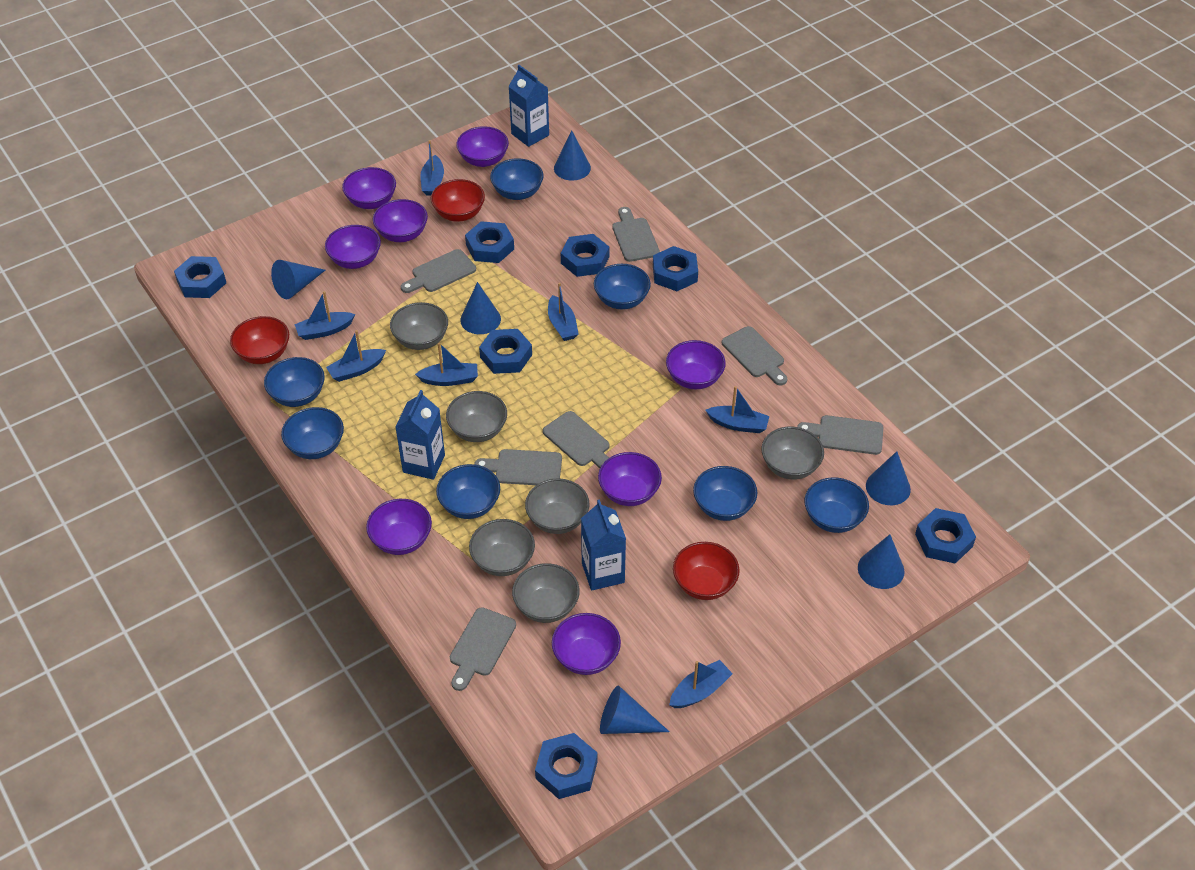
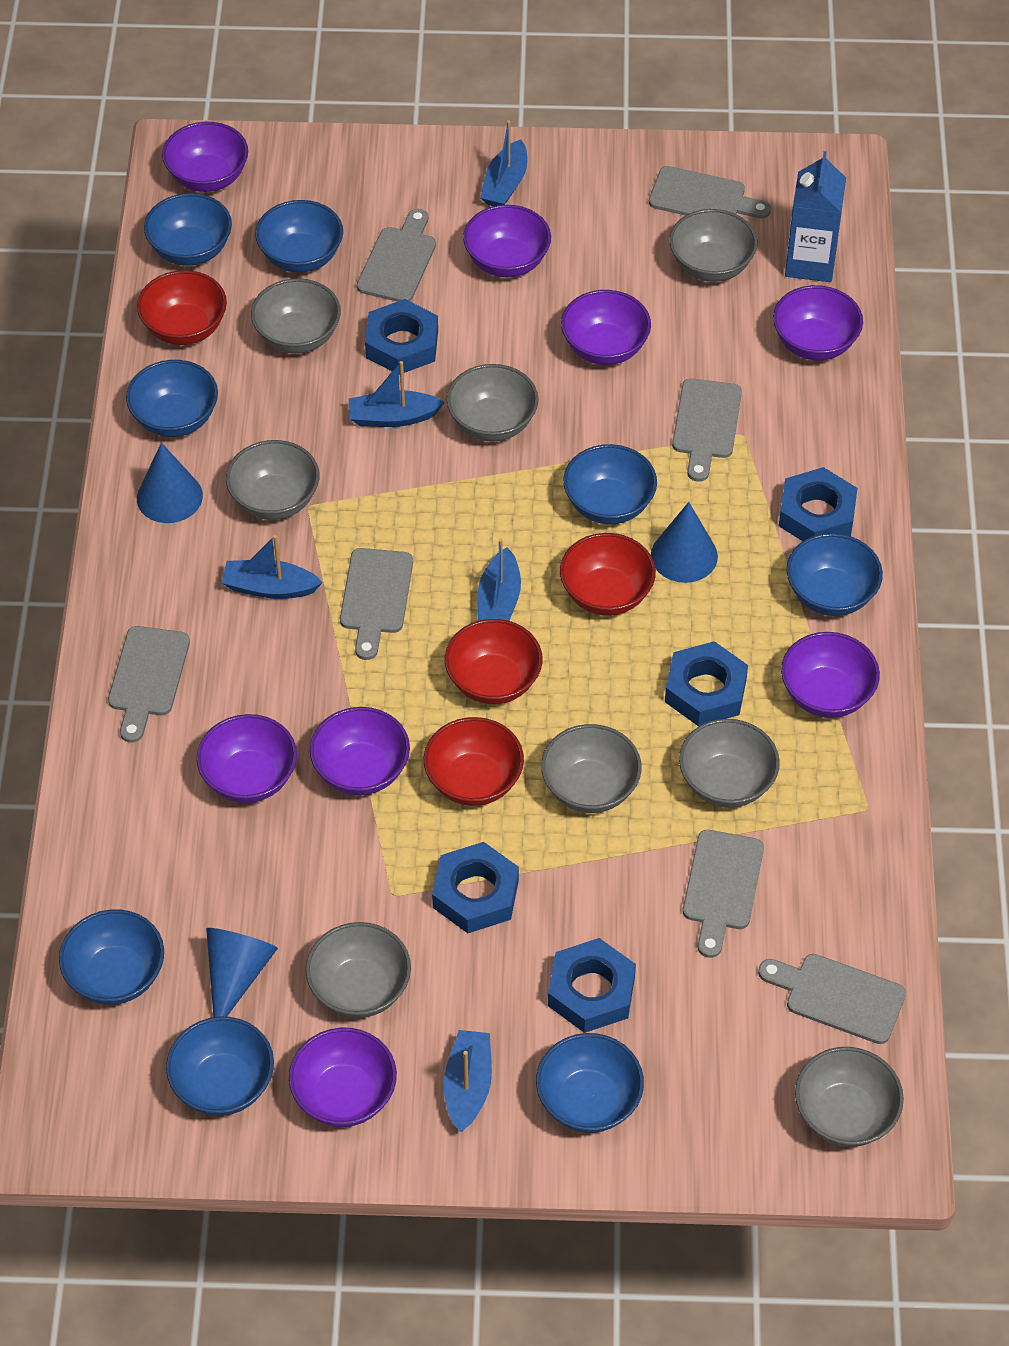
blue boat: 7 -> 5
blue bowl: 7 -> 8
blue carton: 3 -> 1
blue cone: 6 -> 3
blue nut: 7 -> 5
grey bowl: 6 -> 8
red bowl: 3 -> 4

